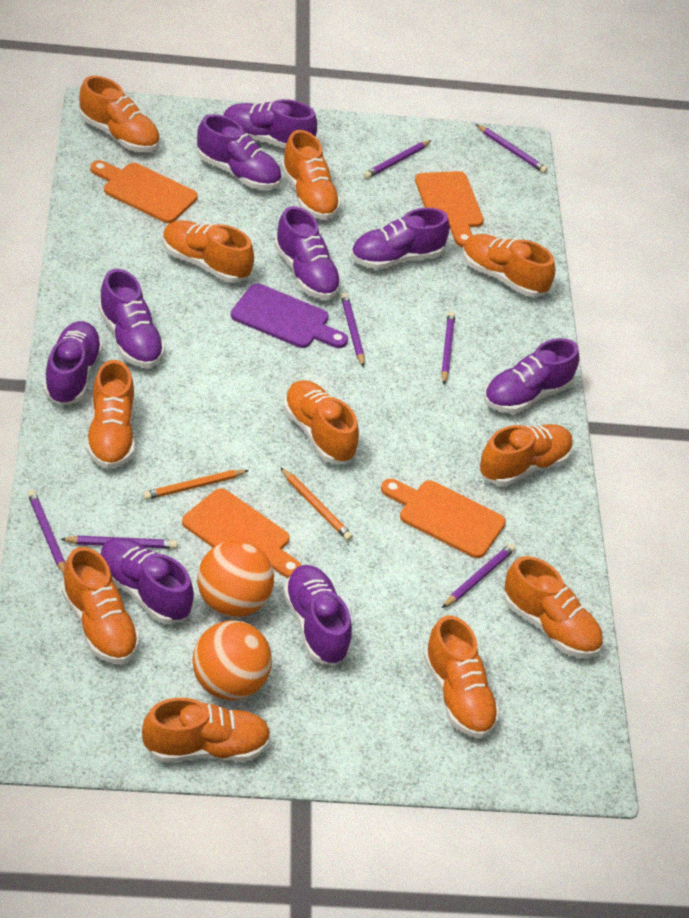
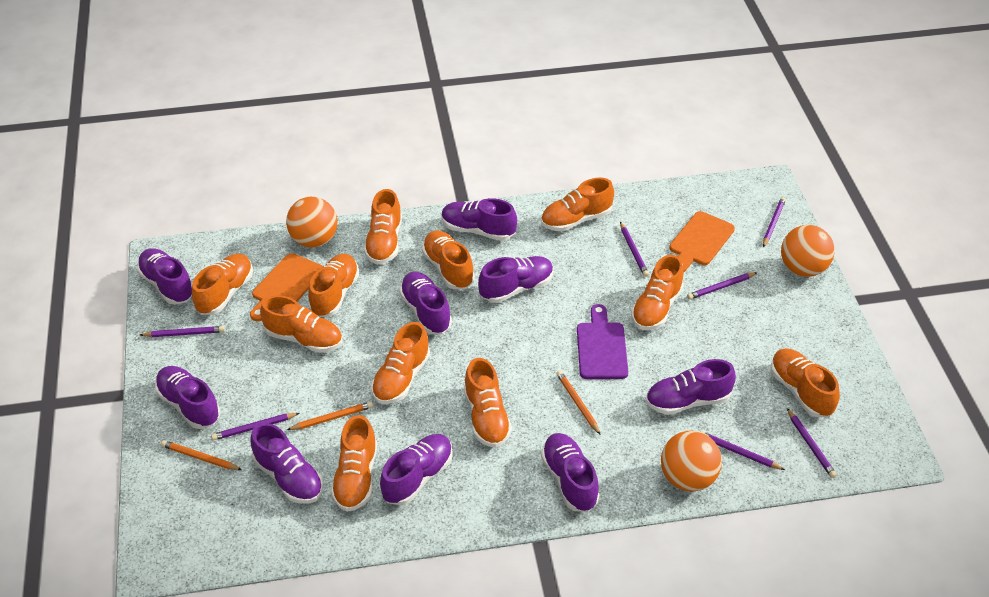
orange ball: 2 -> 3
orange cutting board: 4 -> 2
orange pencil: 2 -> 3

